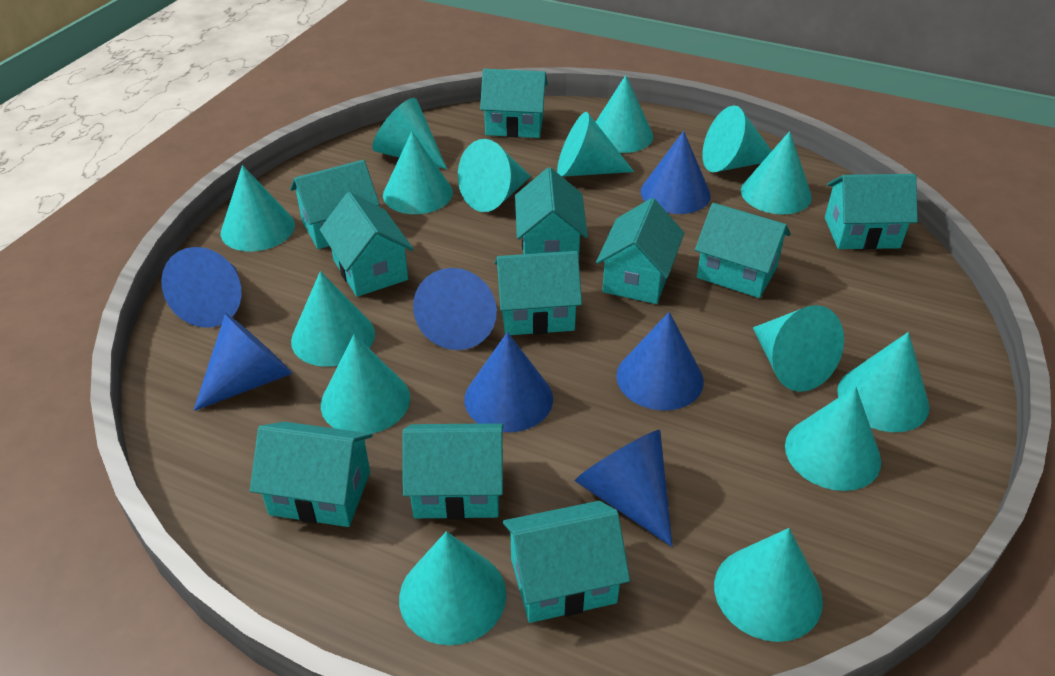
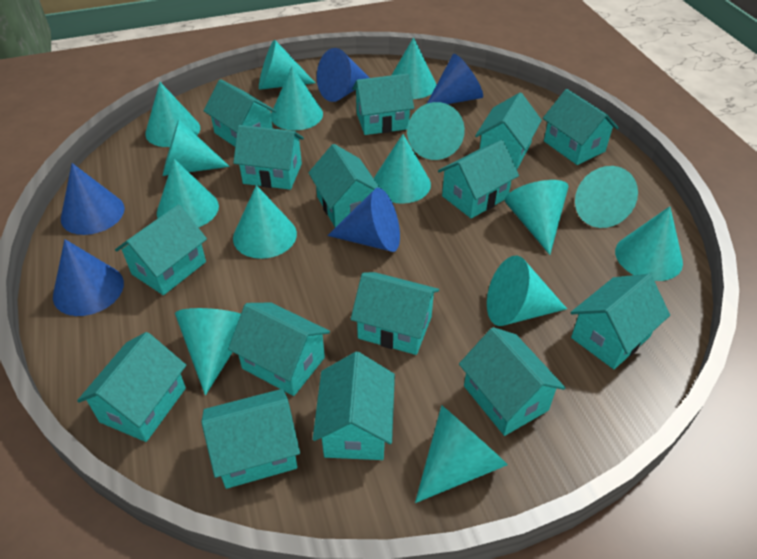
blue cone: 7 -> 5
turquoise house: 11 -> 15

